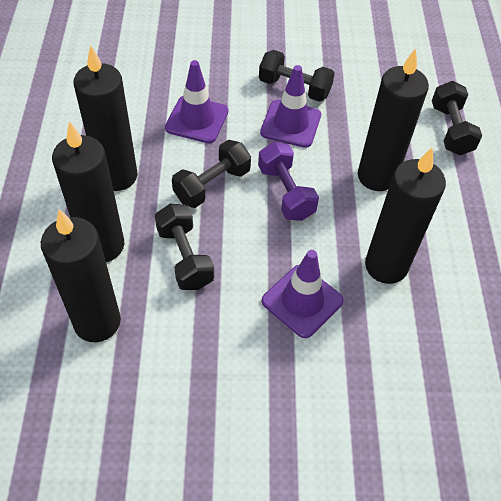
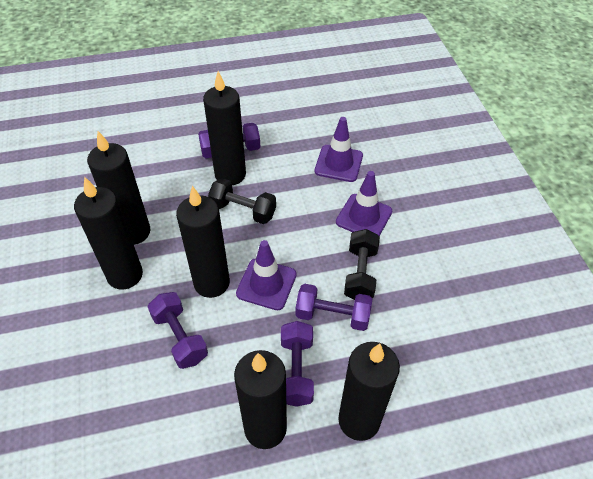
black candle: 5 -> 6
black dumbbell: 4 -> 2
purple dumbbell: 1 -> 4

